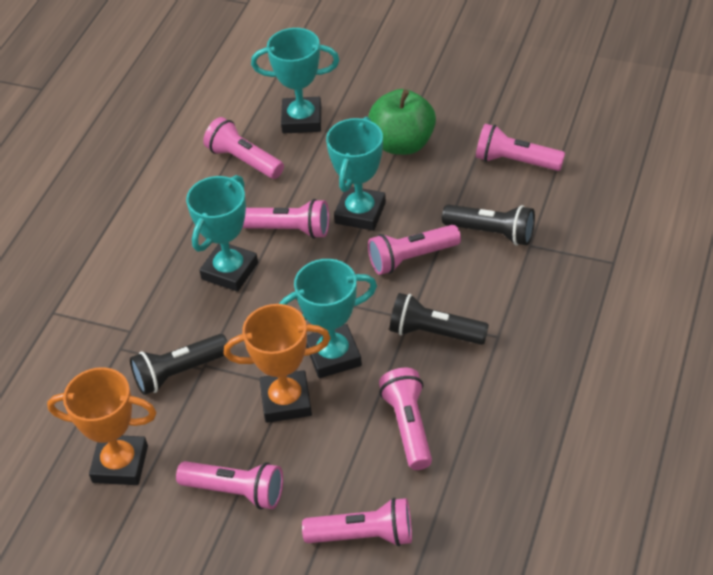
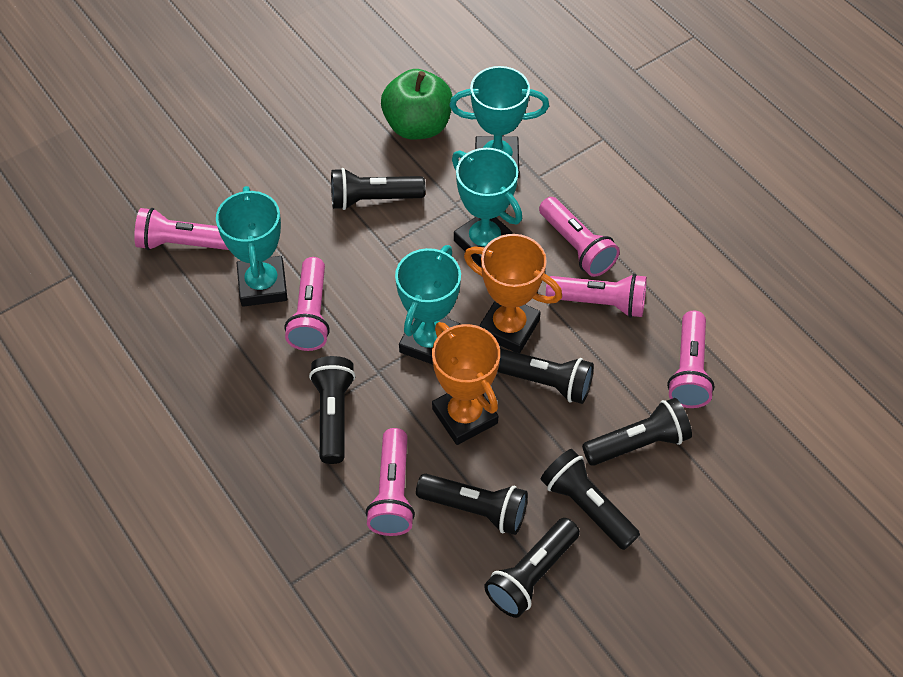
black flashlight: 3 -> 7
pink flashlight: 7 -> 6

